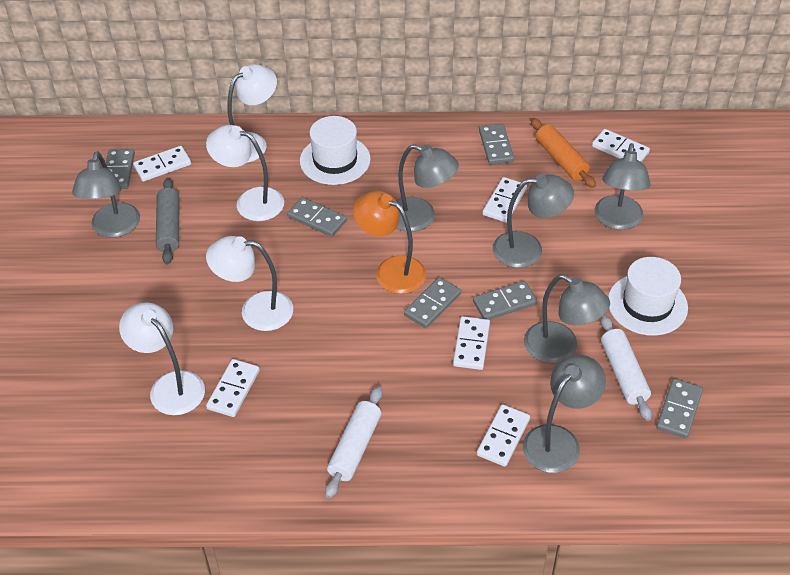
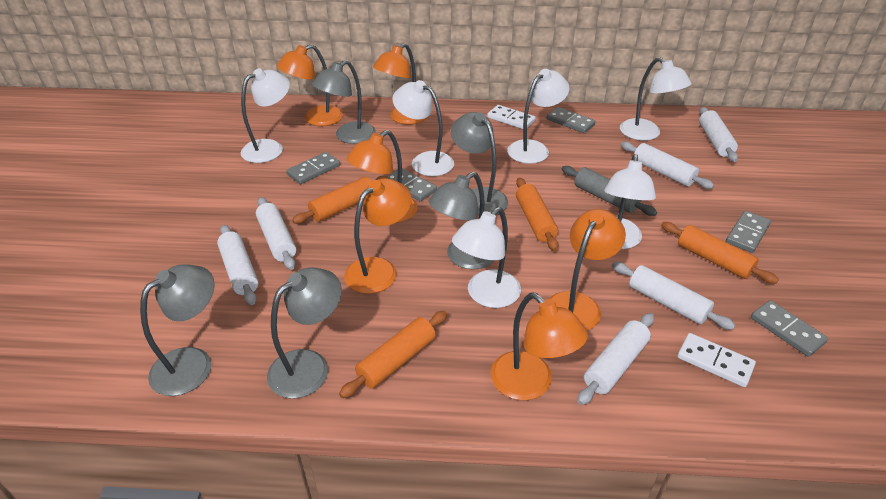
grey domino: 6 -> 5
grey lamp: 6 -> 5
orange lamp: 1 -> 6
orange rolling pin: 1 -> 4
white domino: 6 -> 2
white hat: 2 -> 0
white lamp: 4 -> 6
white rolling pin: 2 -> 6

